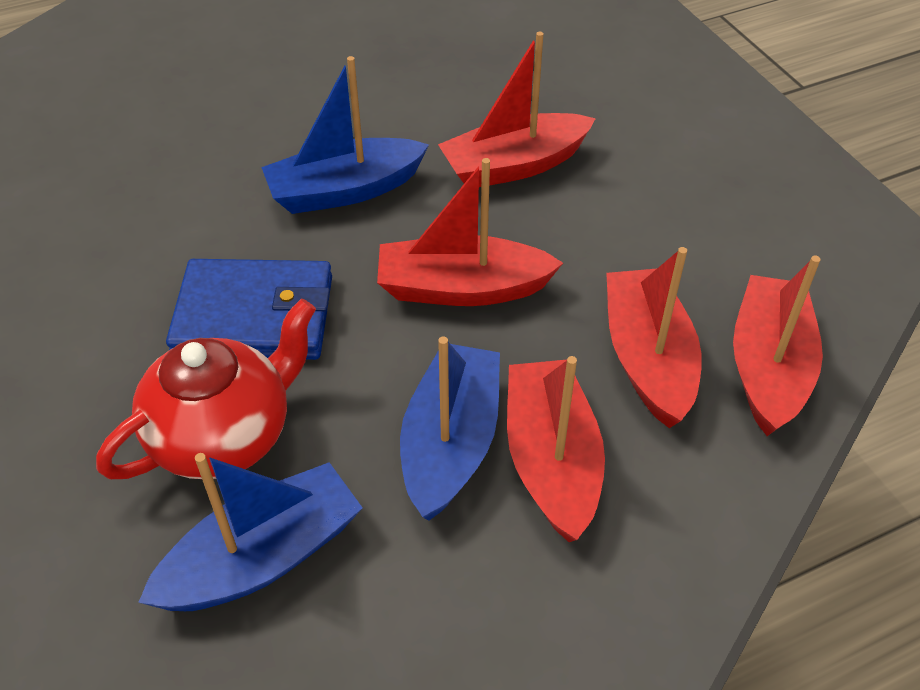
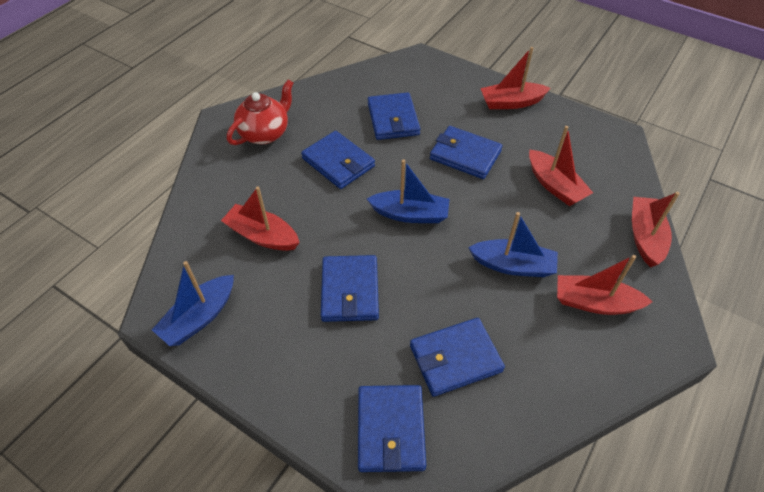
blue wallet: 1 -> 6

